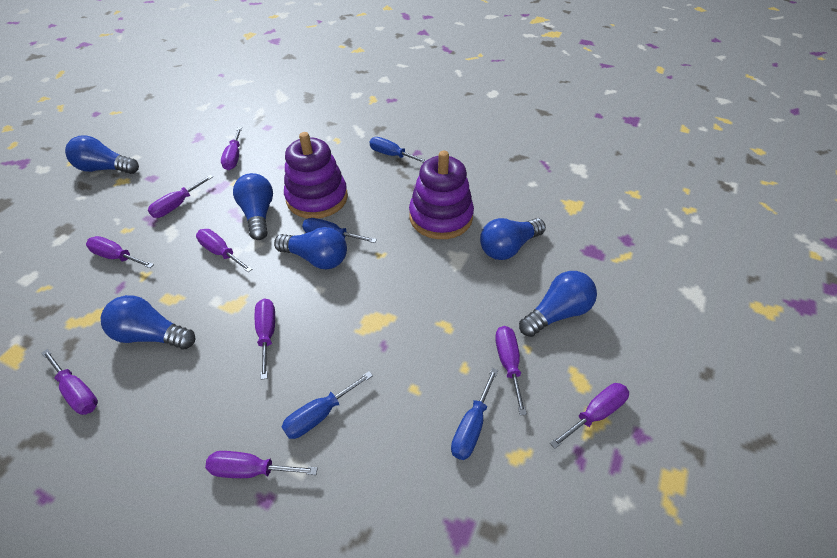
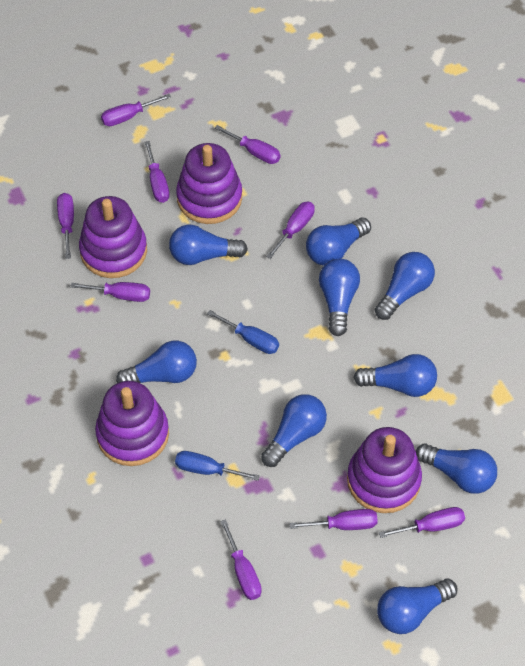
blue light bulb: 6 -> 9
blue screwdriver: 4 -> 2
purple stacking toy: 2 -> 4

